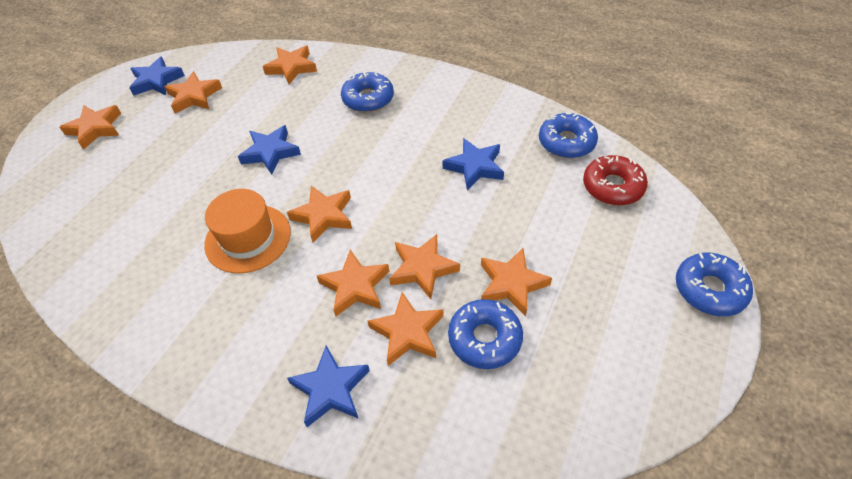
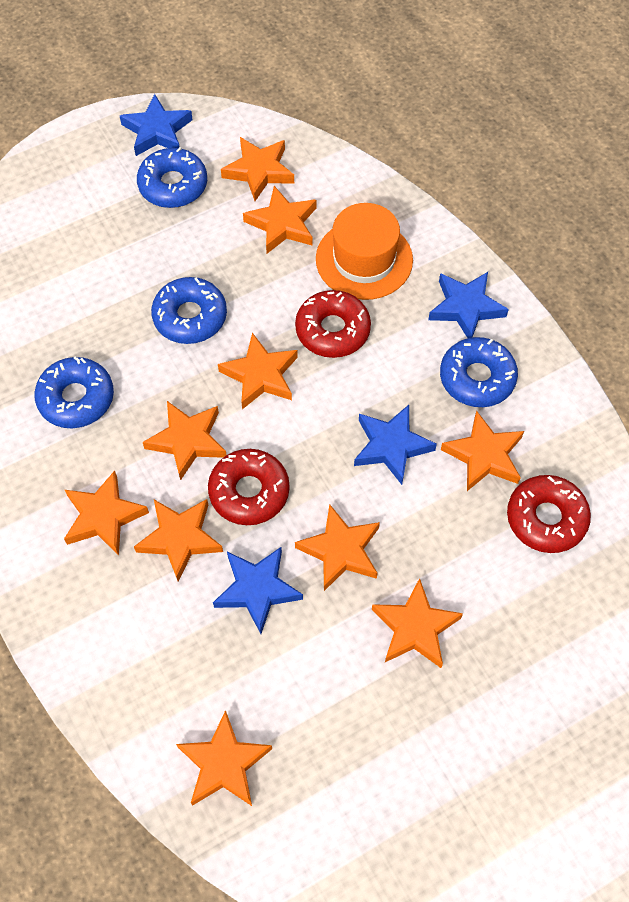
orange star: 8 -> 10
red donut: 1 -> 3

